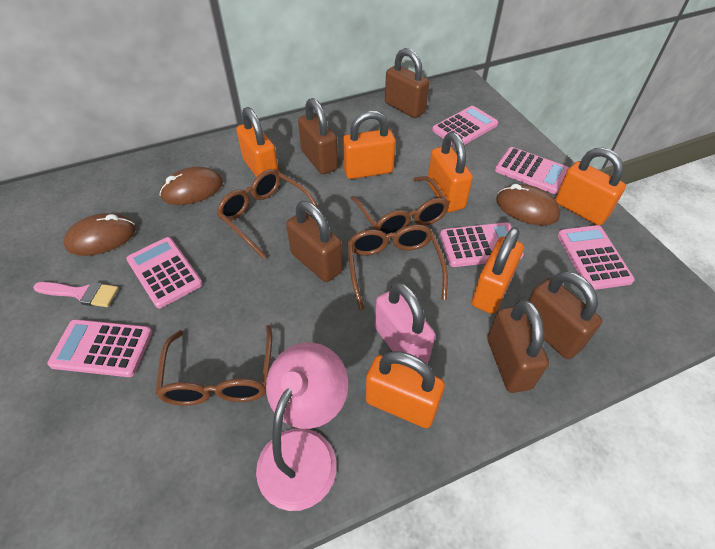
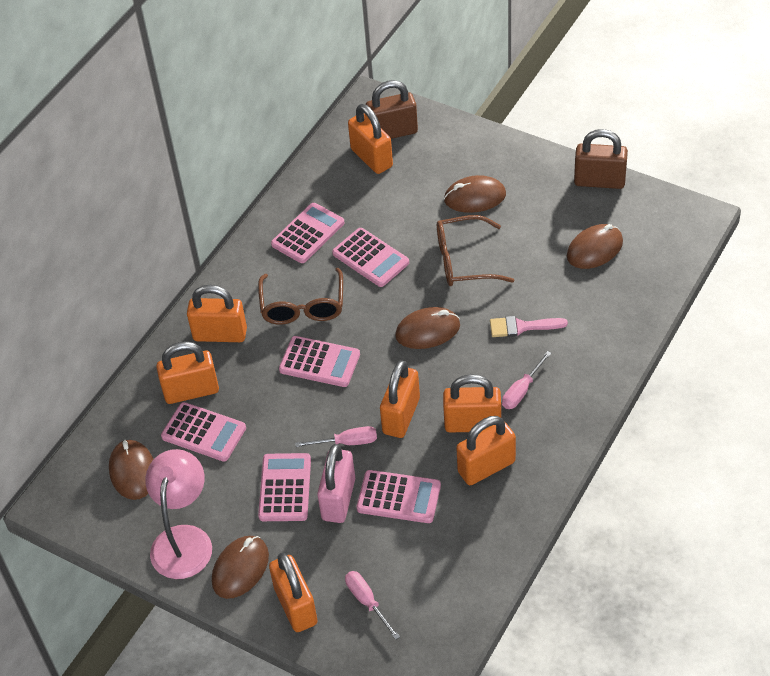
brown glasses: 4 -> 2
brown mouse: 3 -> 5
brown padlock: 5 -> 2
orange padlock: 6 -> 7
pink screwdriver: 0 -> 3

